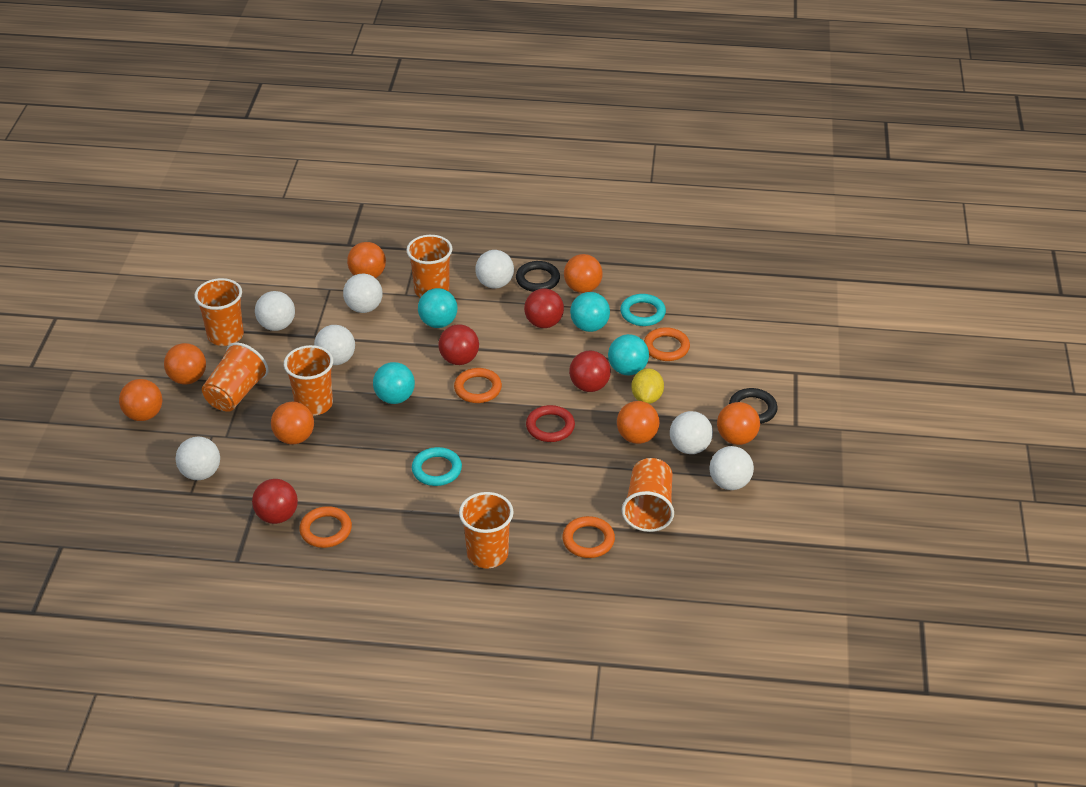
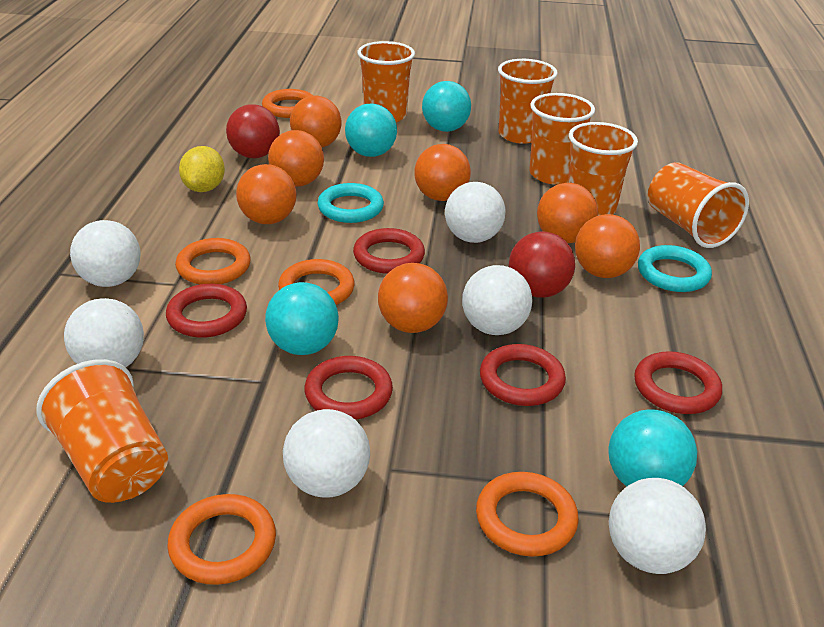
black ring: 2 -> 0
orange ring: 4 -> 5
red ball: 4 -> 2
red ring: 1 -> 5
white ball: 7 -> 6

